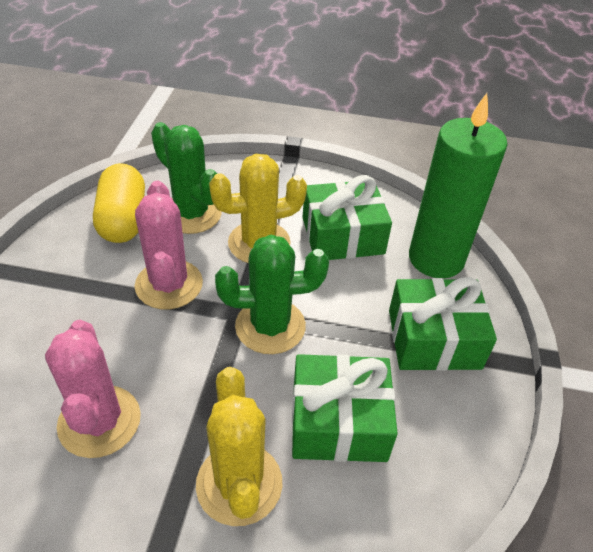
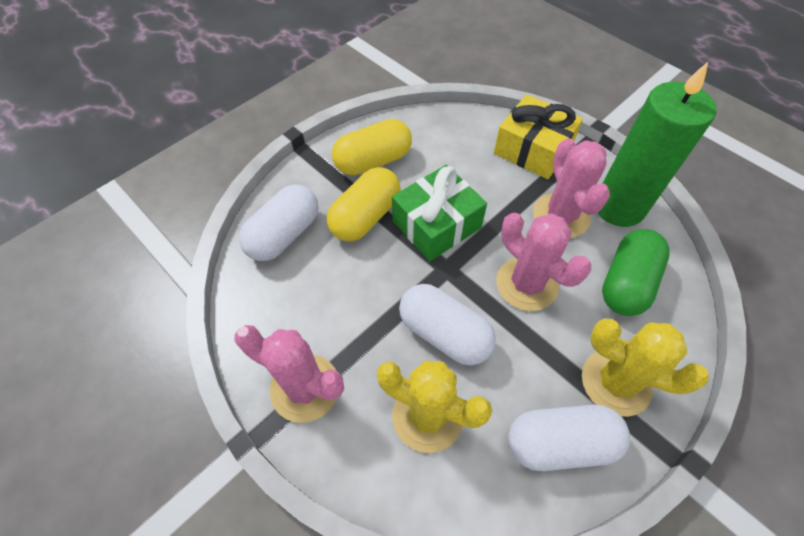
green cactus: 2 -> 0
green capsule: 0 -> 1
green gift: 3 -> 1
pink cactus: 2 -> 3
white capsule: 0 -> 3
yellow capsule: 1 -> 2
yellow gift: 0 -> 1

